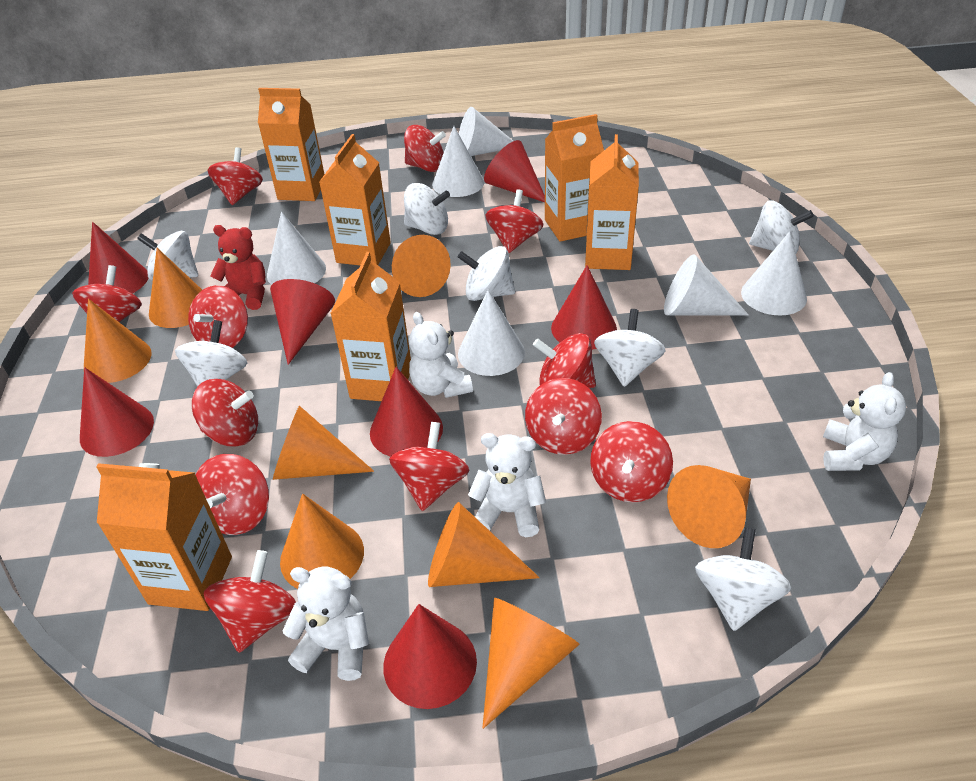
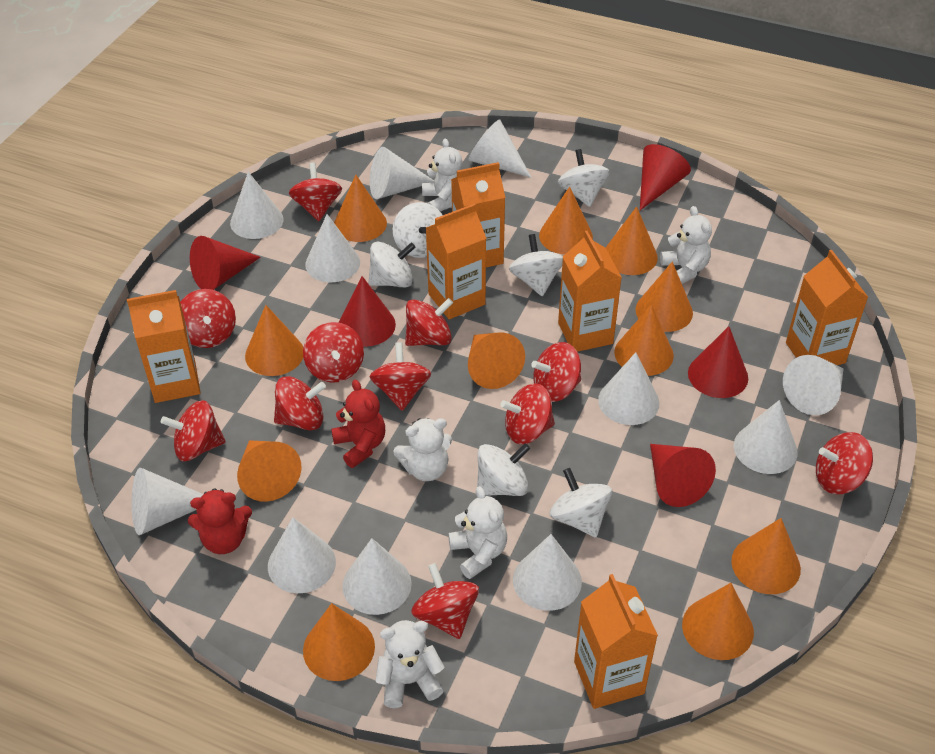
orange cone: 8 -> 11
red cone: 7 -> 5
red spinning top: 12 -> 11
red teddy bear: 1 -> 2
white cone: 6 -> 11
white spinning top: 7 -> 6
white teddy bear: 4 -> 5

